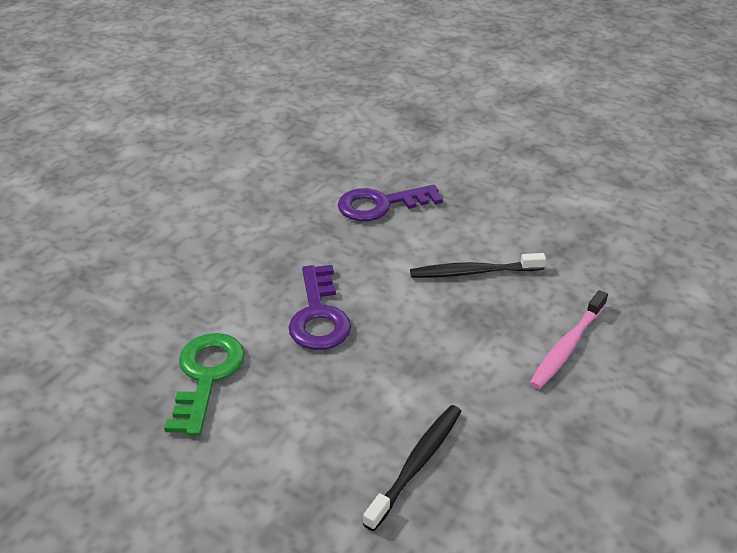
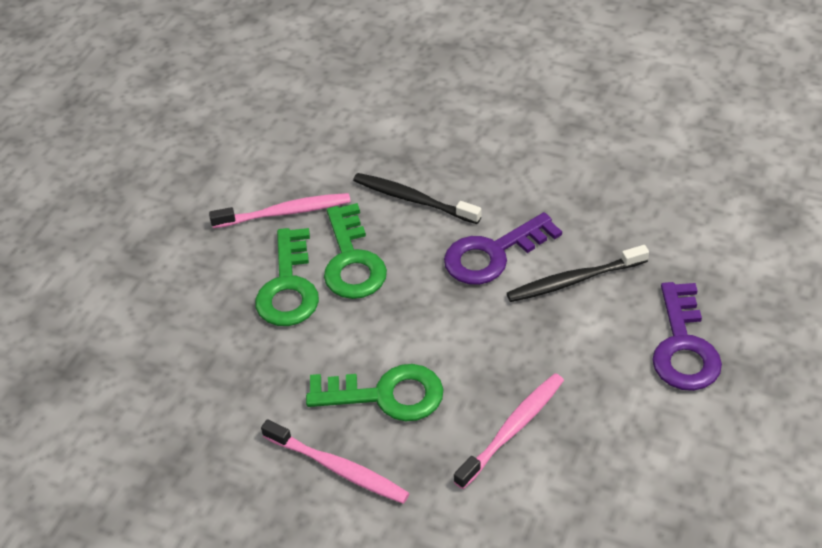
green key: 1 -> 3
pink toothbrush: 1 -> 3

